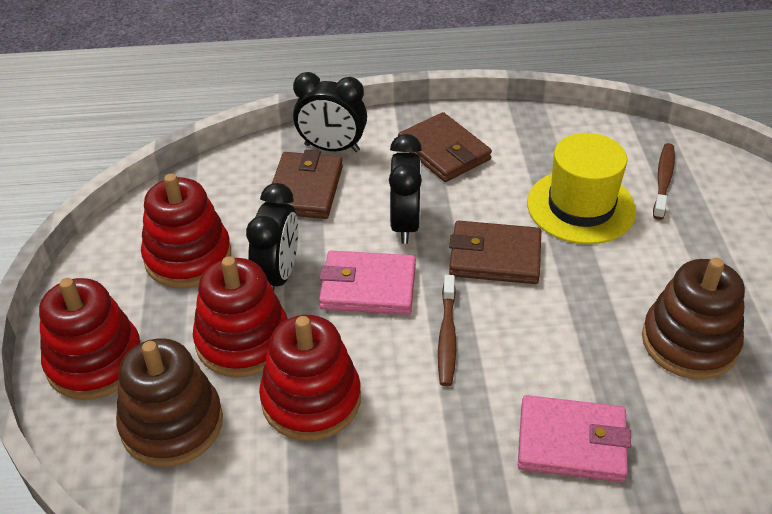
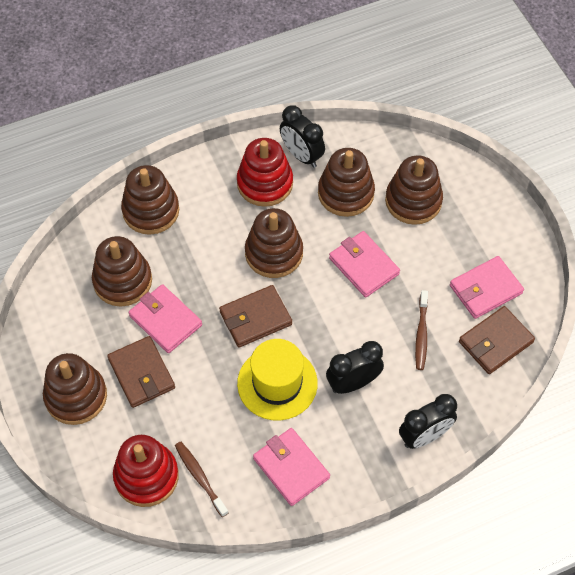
brown stacking toy: 2 -> 6
pink wallet: 2 -> 4
red stacking toy: 4 -> 2

